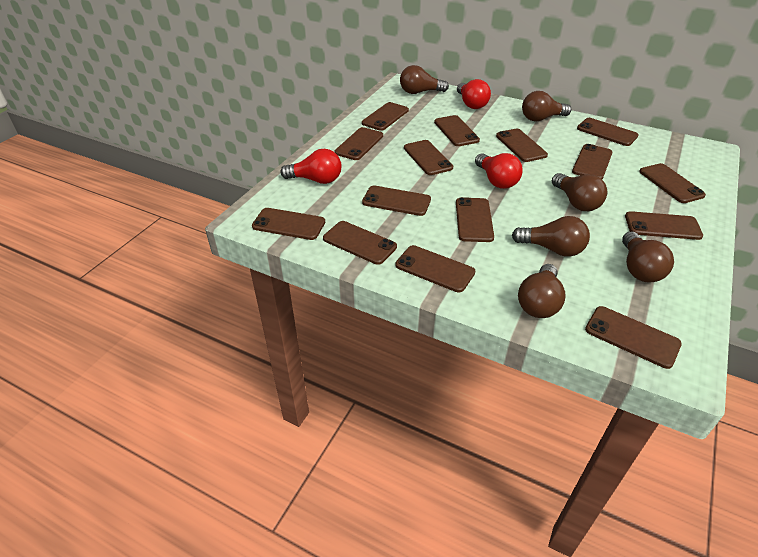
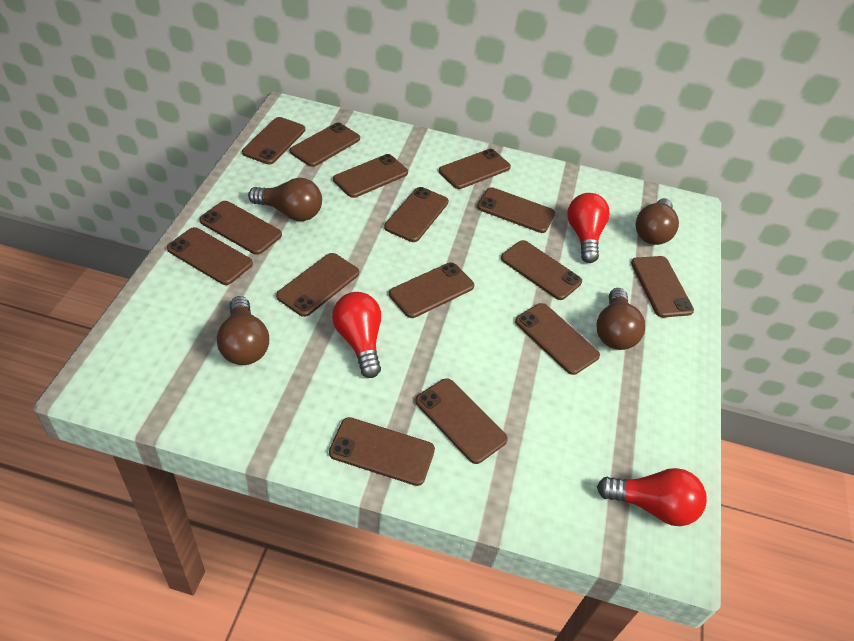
brown light bulb: 6 -> 4

